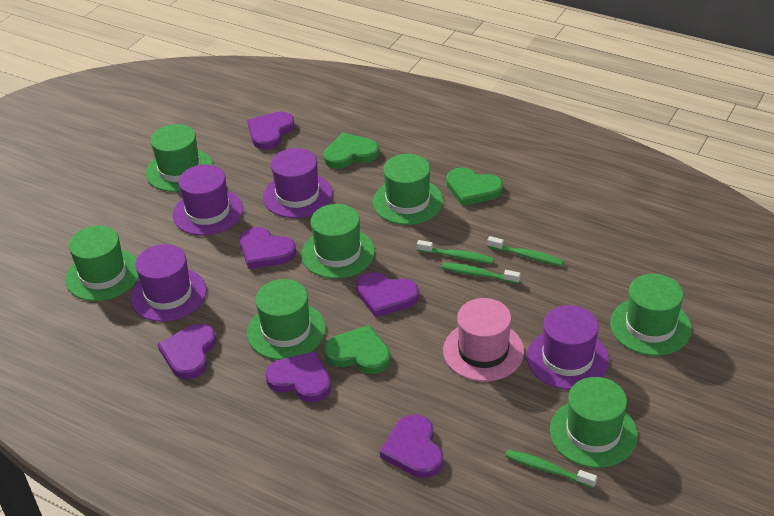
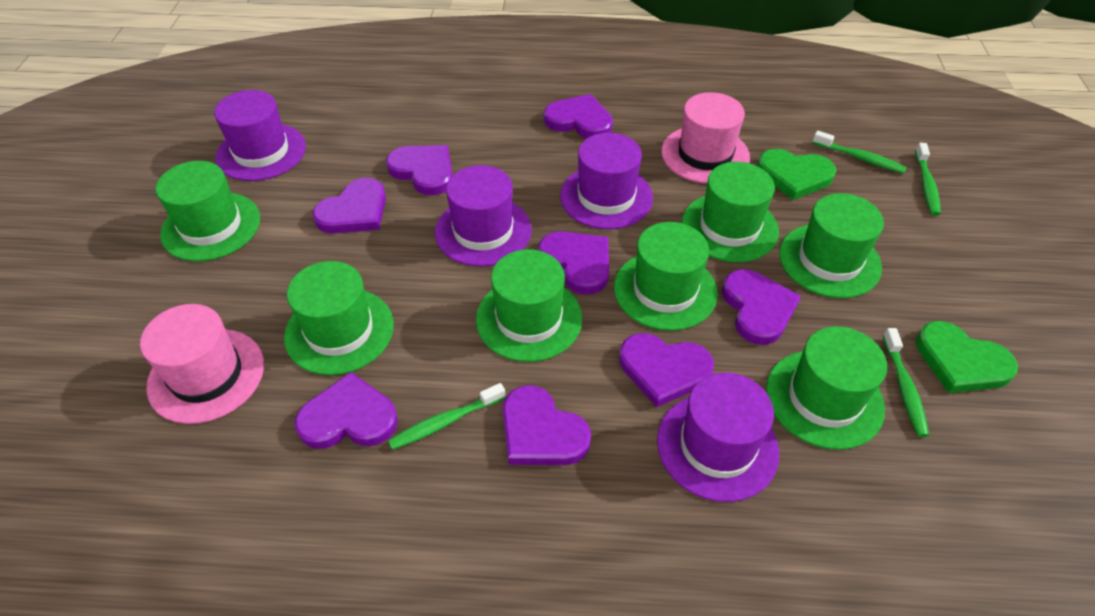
green heart: 3 -> 2
pink hat: 1 -> 2
purple heart: 6 -> 8

